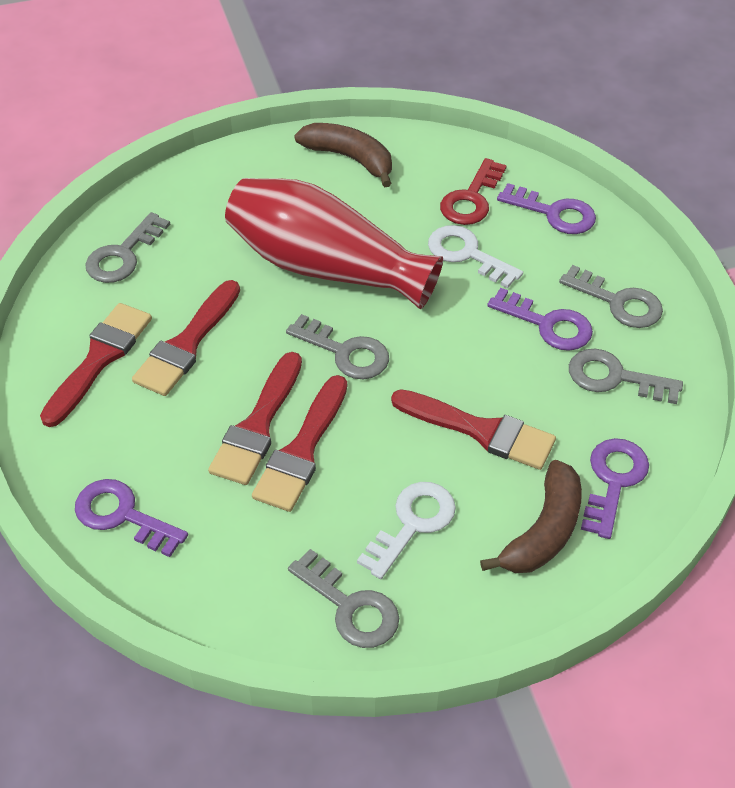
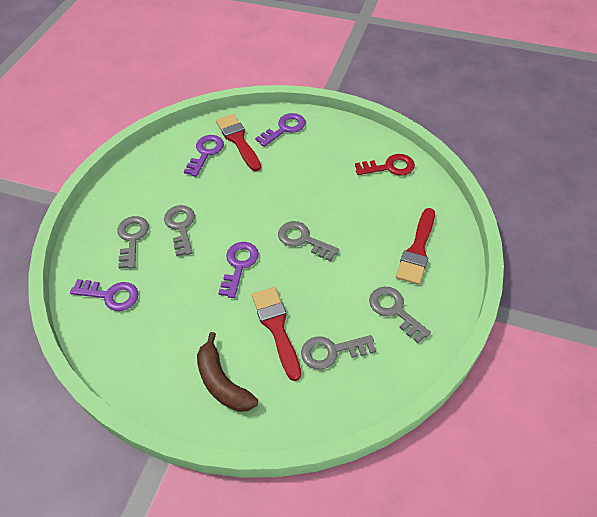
brown banana: 2 -> 1
red brush: 5 -> 3
red vase: 1 -> 0
white key: 2 -> 0

